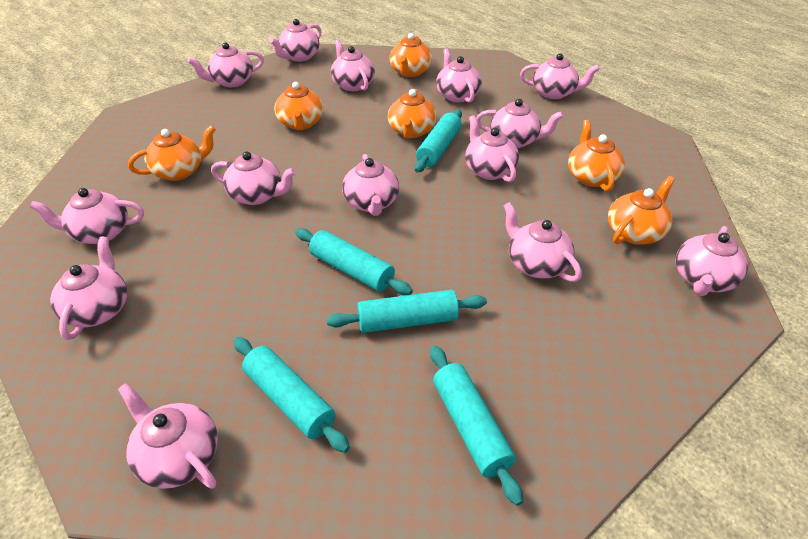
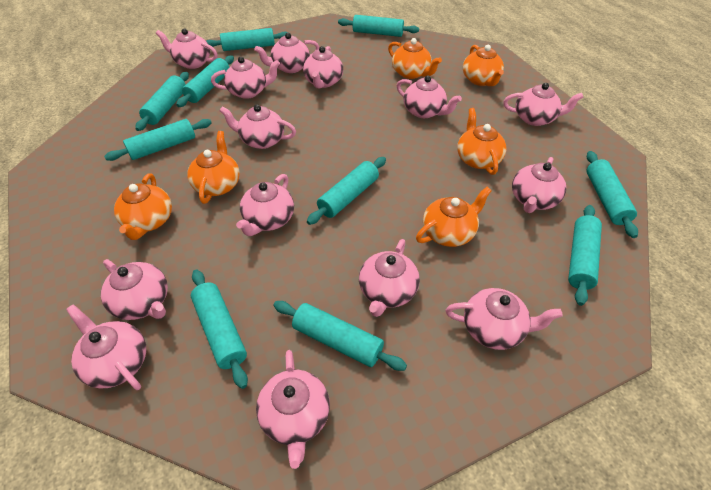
turquoise rolling pin: 5 -> 10

